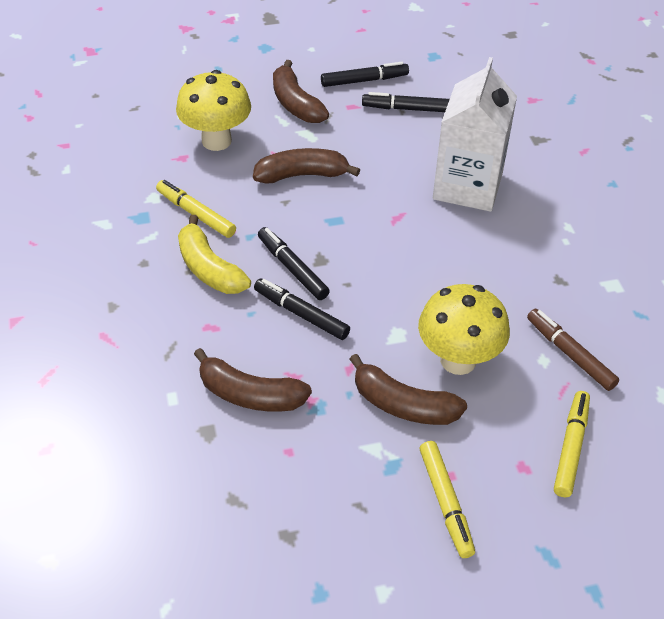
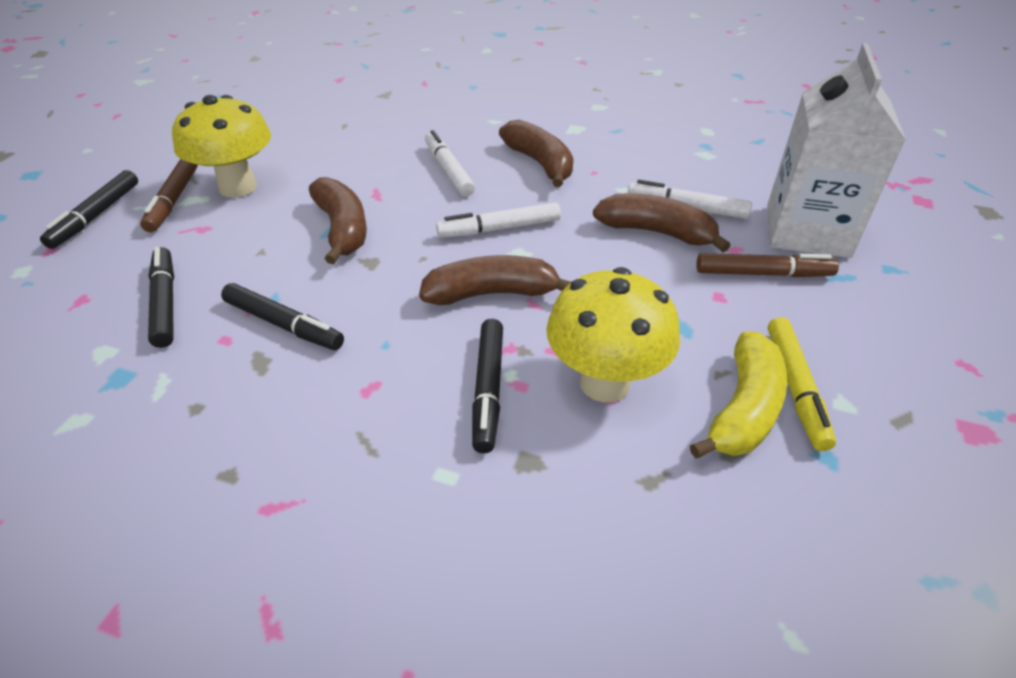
brown marker: 1 -> 2
white marker: 0 -> 3
yellow marker: 3 -> 1

